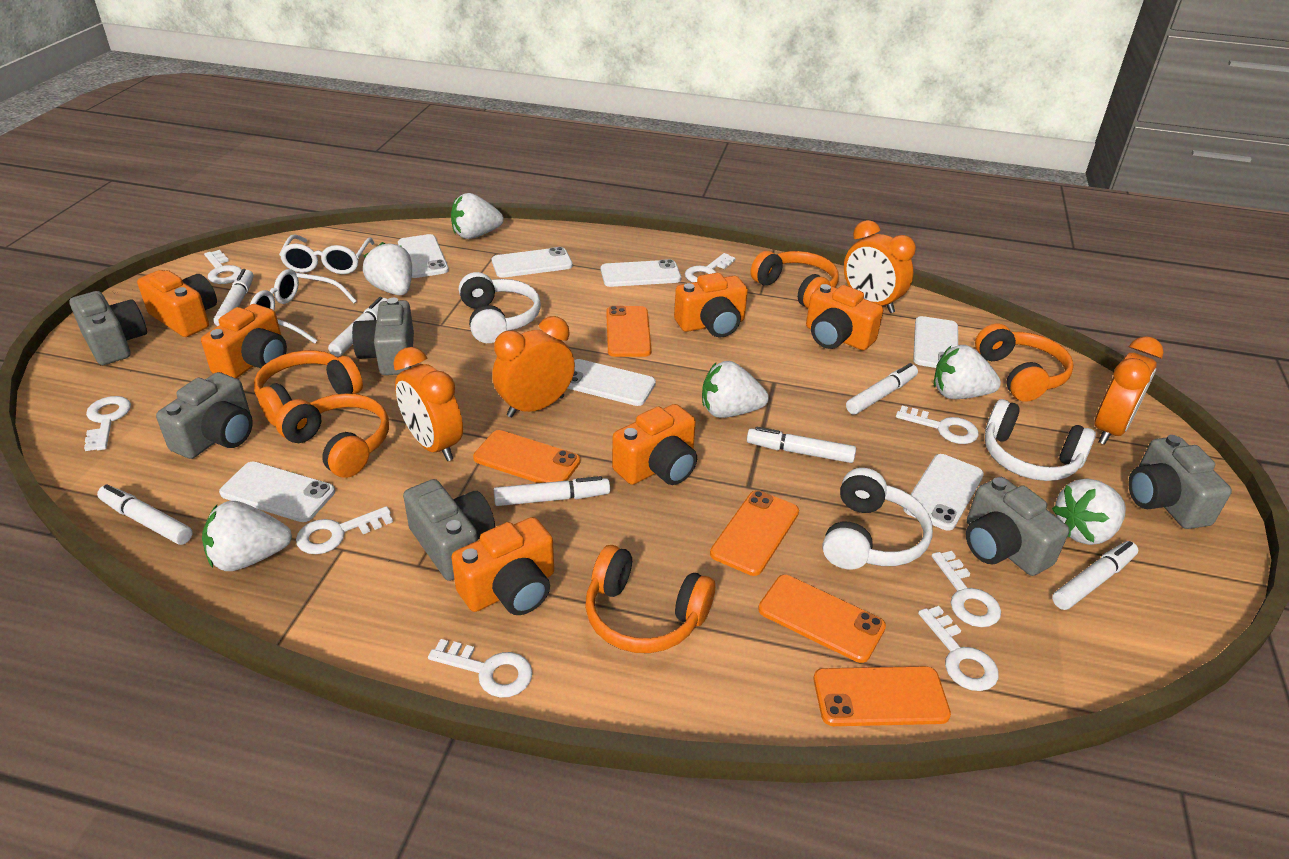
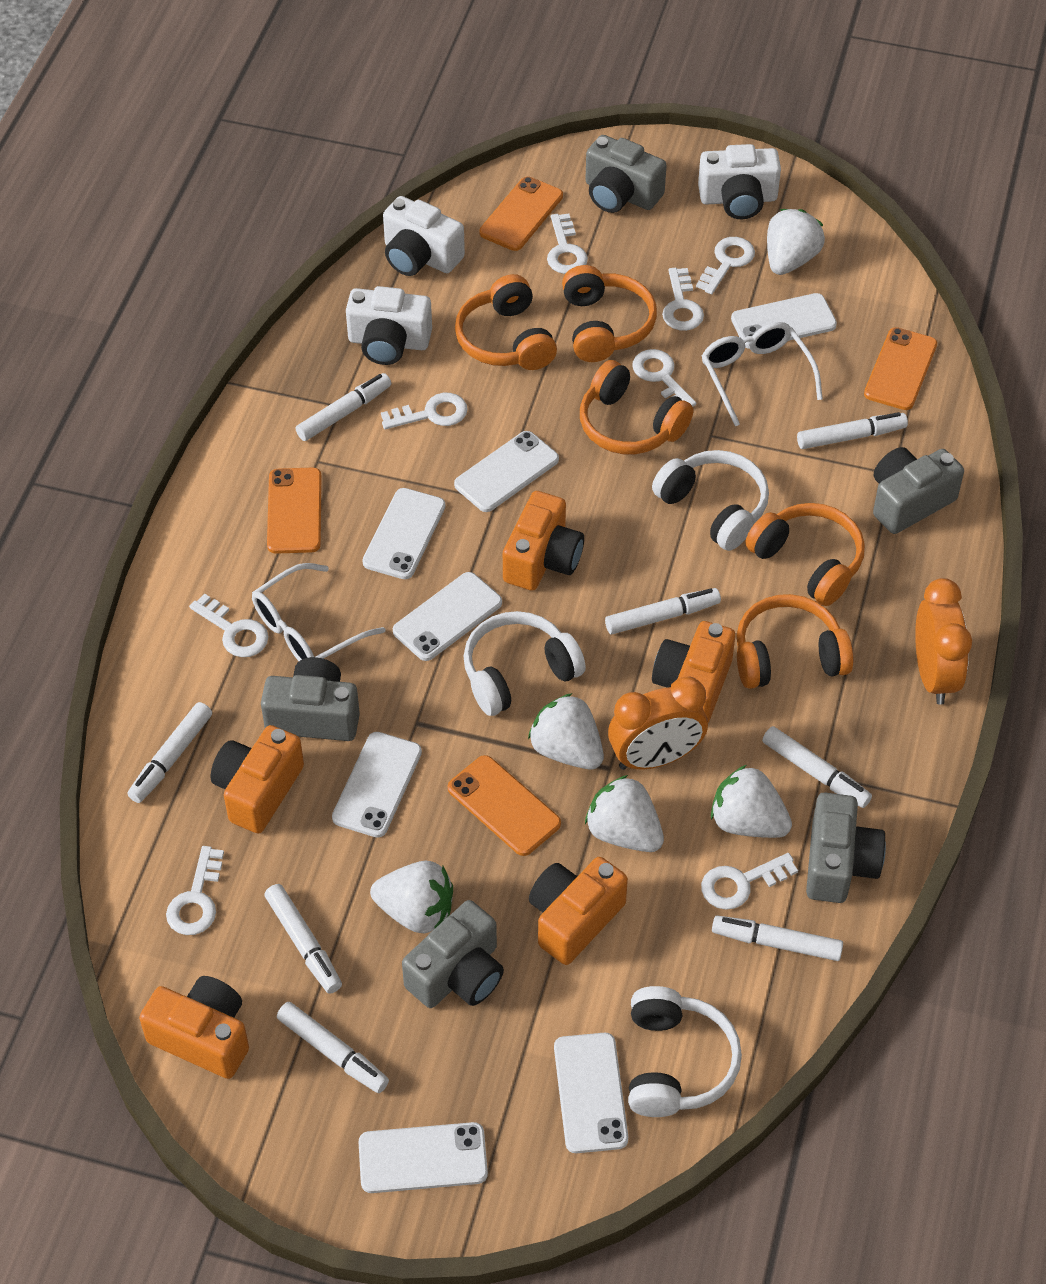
grey camera: 6 -> 5
orange camera: 6 -> 5
orange clock: 4 -> 2
orange phone: 5 -> 4
white camera: 0 -> 3
white marker: 7 -> 8
white strawberry: 6 -> 5

